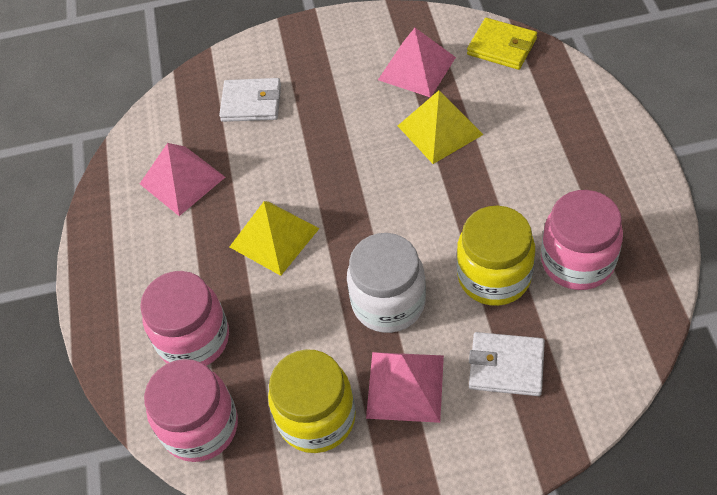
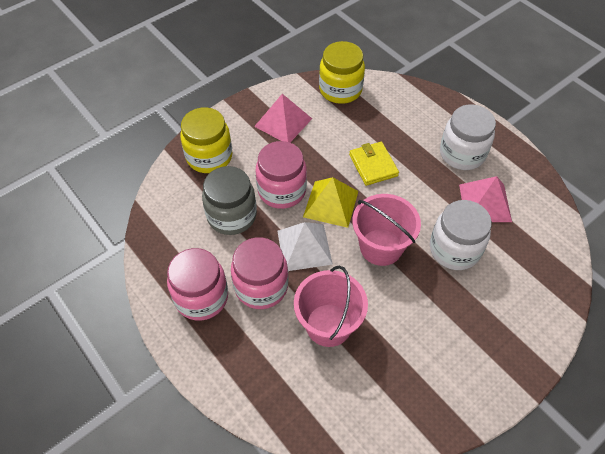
grey jar: 0 -> 1
pink bucket: 0 -> 2
pink pyramid: 3 -> 2
white jar: 1 -> 2
white pyramid: 0 -> 1
white wallet: 2 -> 0
yellow pyramid: 2 -> 1

